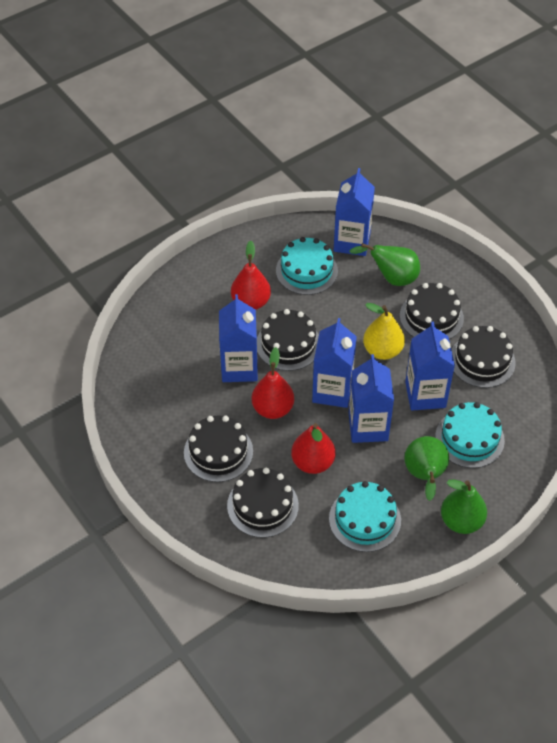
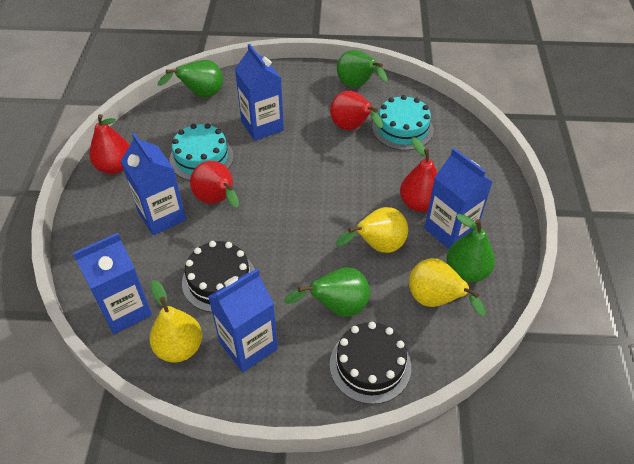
black cake: 5 -> 2
green pear: 3 -> 4
red pear: 3 -> 4
turquoise cake: 3 -> 2
yellow pear: 1 -> 3

